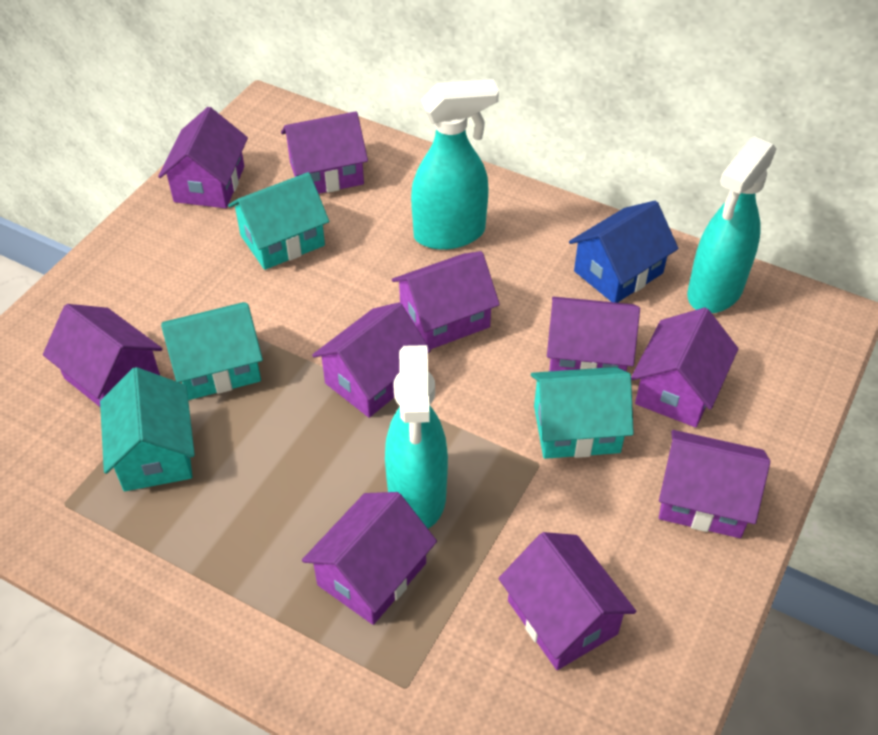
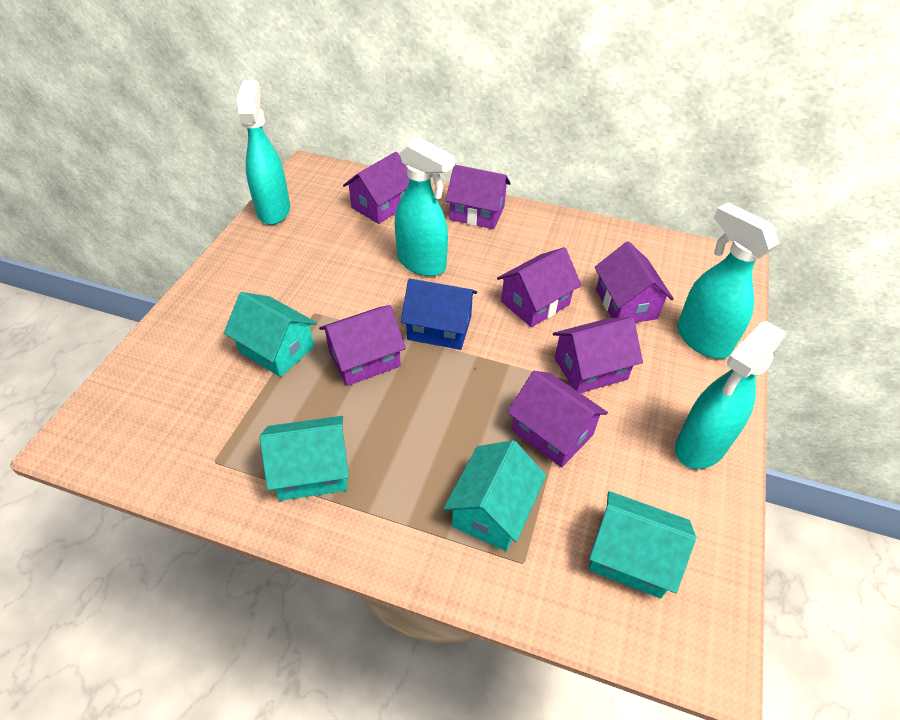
purple house: 10 -> 7
turquoise spray bottle: 3 -> 4

